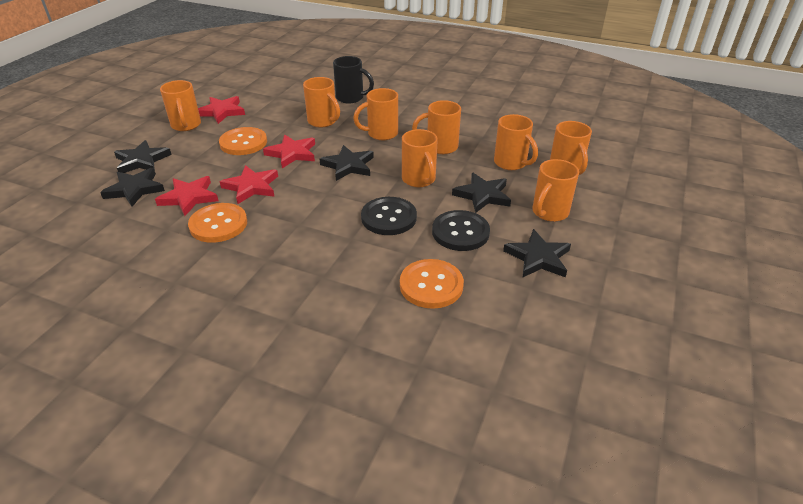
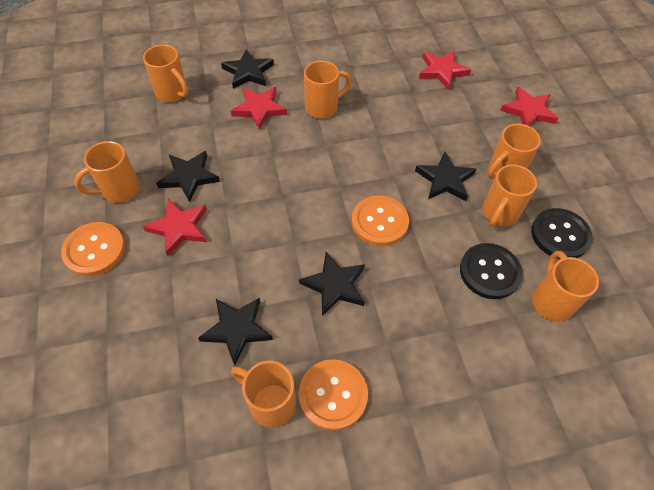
black mug: 1 -> 0
orange mug: 8 -> 7

